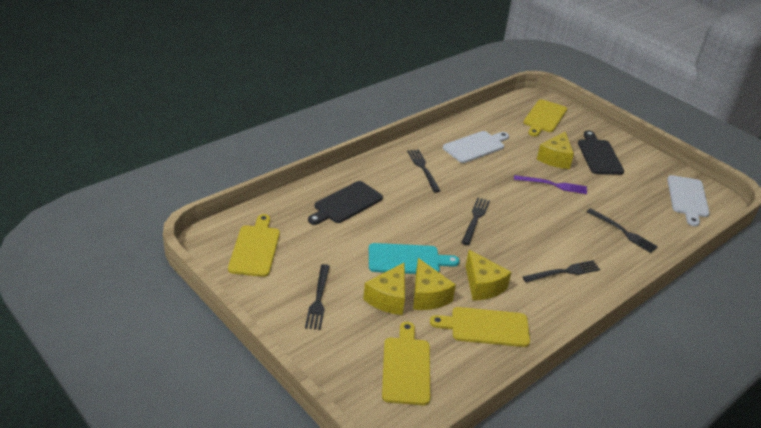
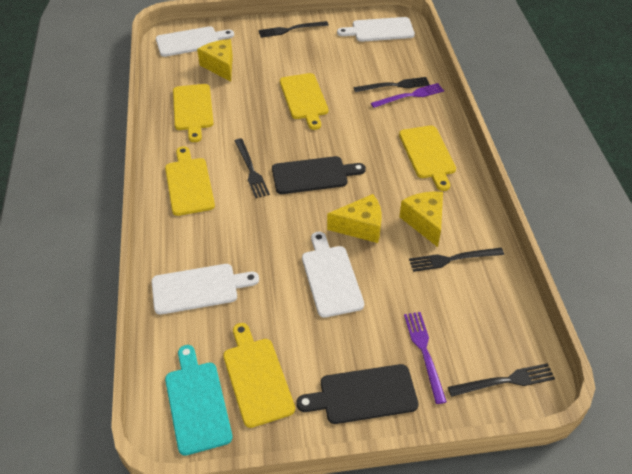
purple fork: 1 -> 2
white cutting board: 2 -> 4
yellow cheese: 4 -> 3
yellow cutting board: 4 -> 5

